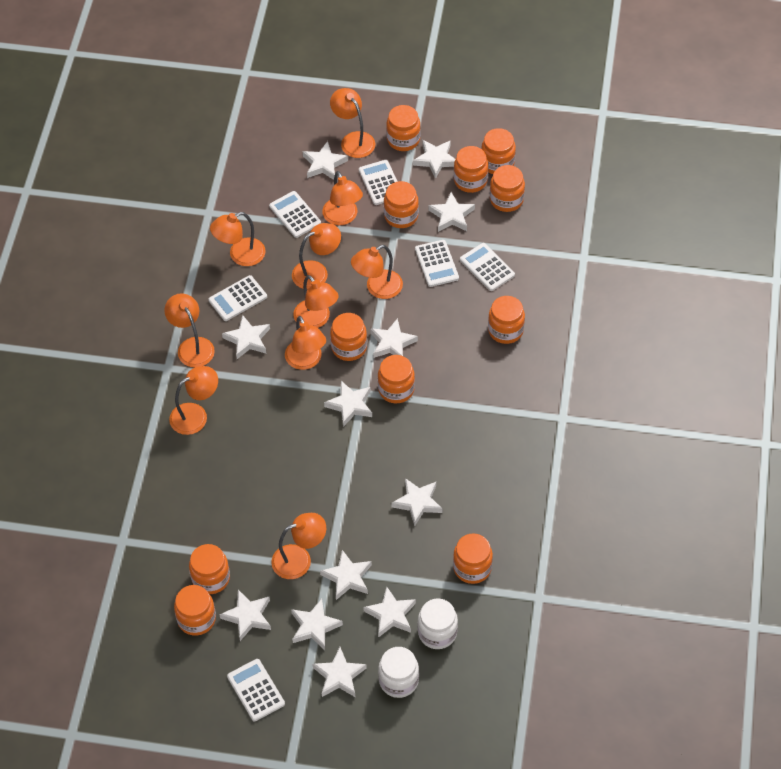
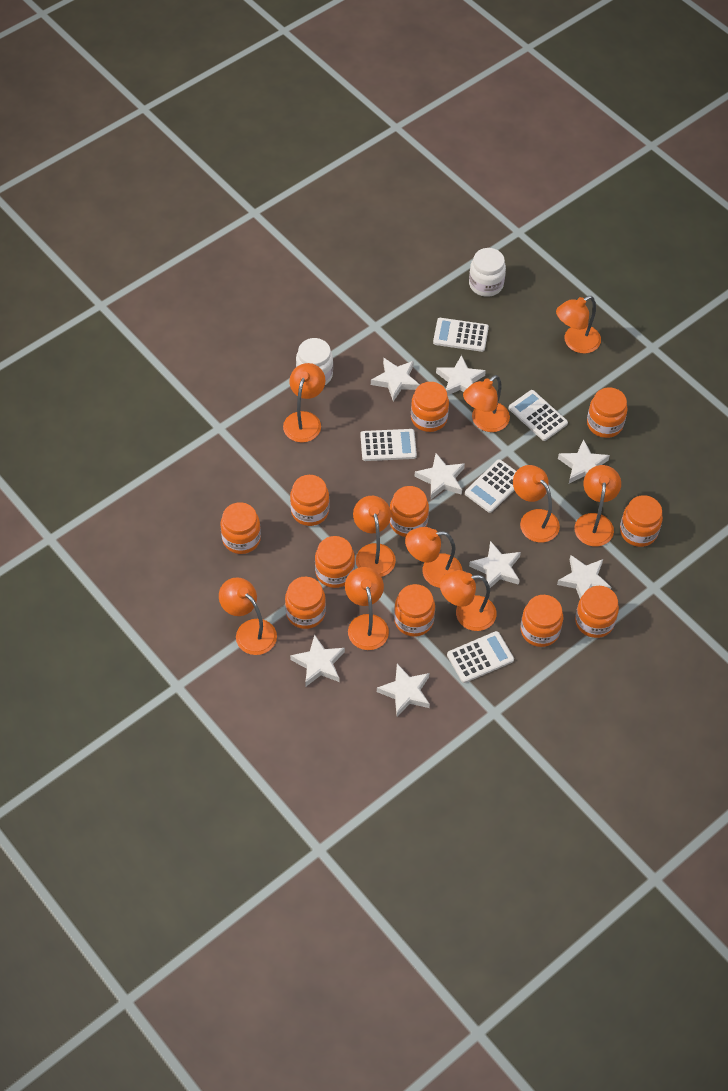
white calculator: 6 -> 5
white star: 12 -> 8

